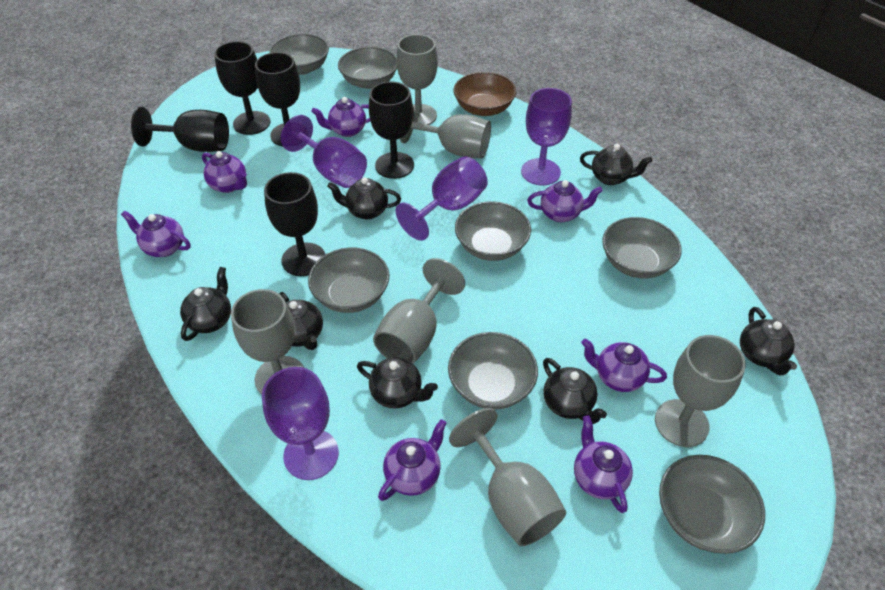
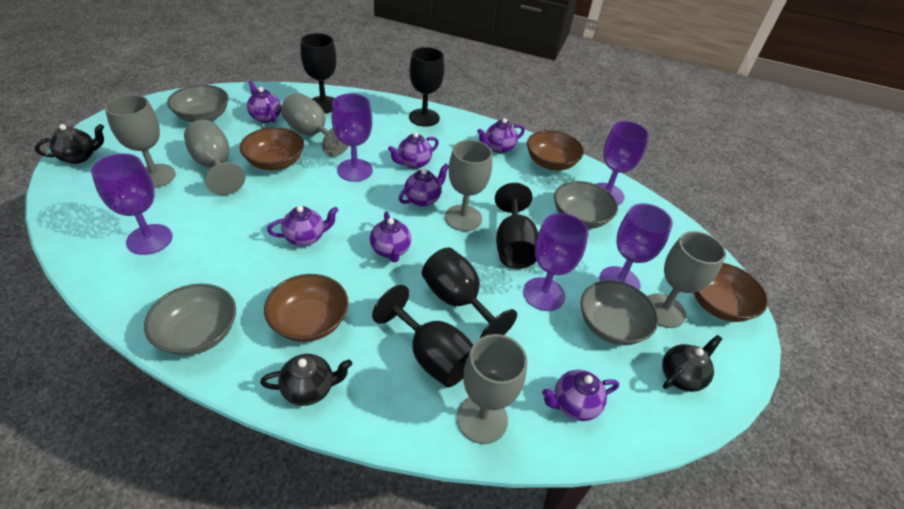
black teapot: 7 -> 3
brown bowl: 1 -> 4
grey bowl: 7 -> 4
purple goblet: 4 -> 5

